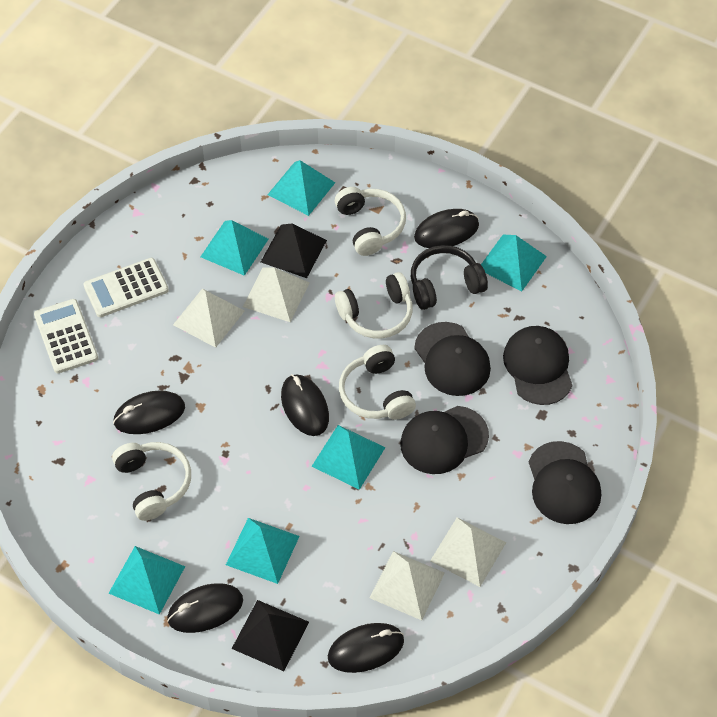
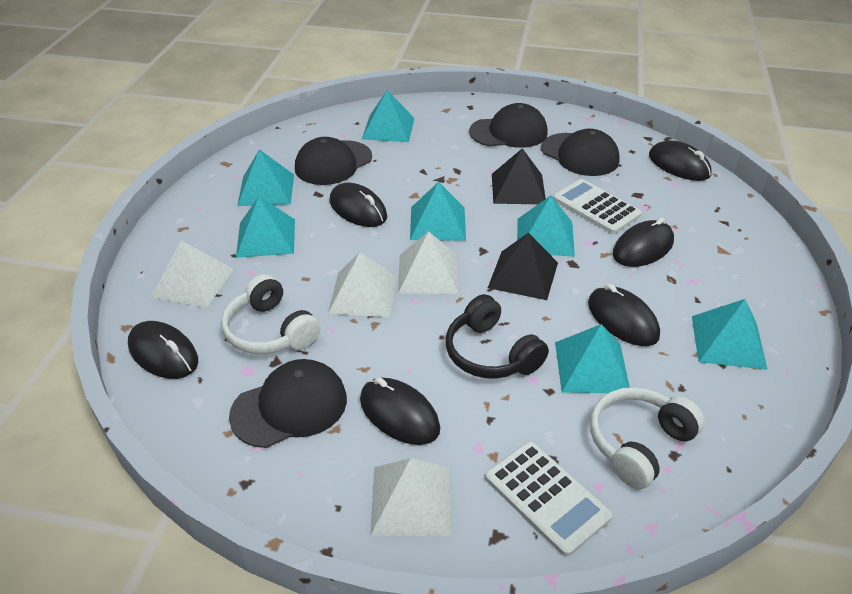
black mouse: 5 -> 6
turquoise pyramid: 6 -> 7
white headphones: 4 -> 2

